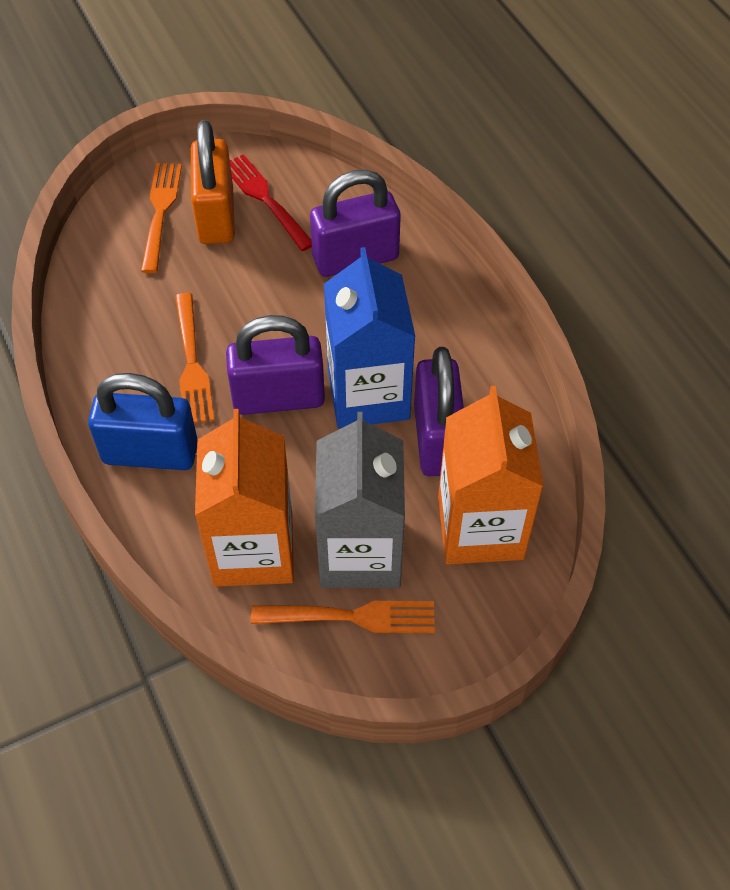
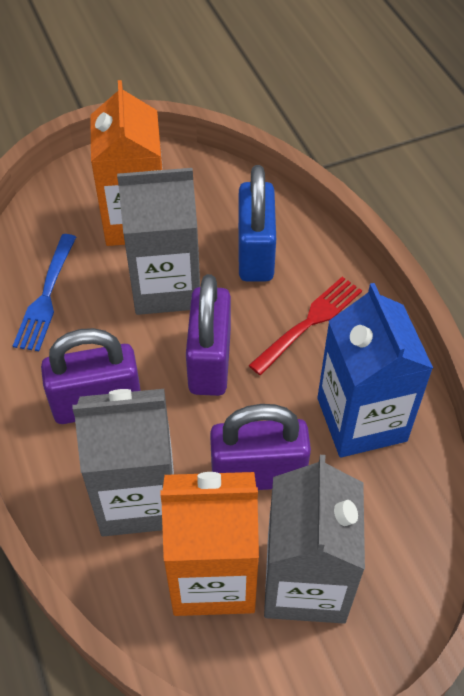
blue fork: 0 -> 1
grey carton: 1 -> 3
orange fork: 3 -> 0
orange padlock: 1 -> 0

